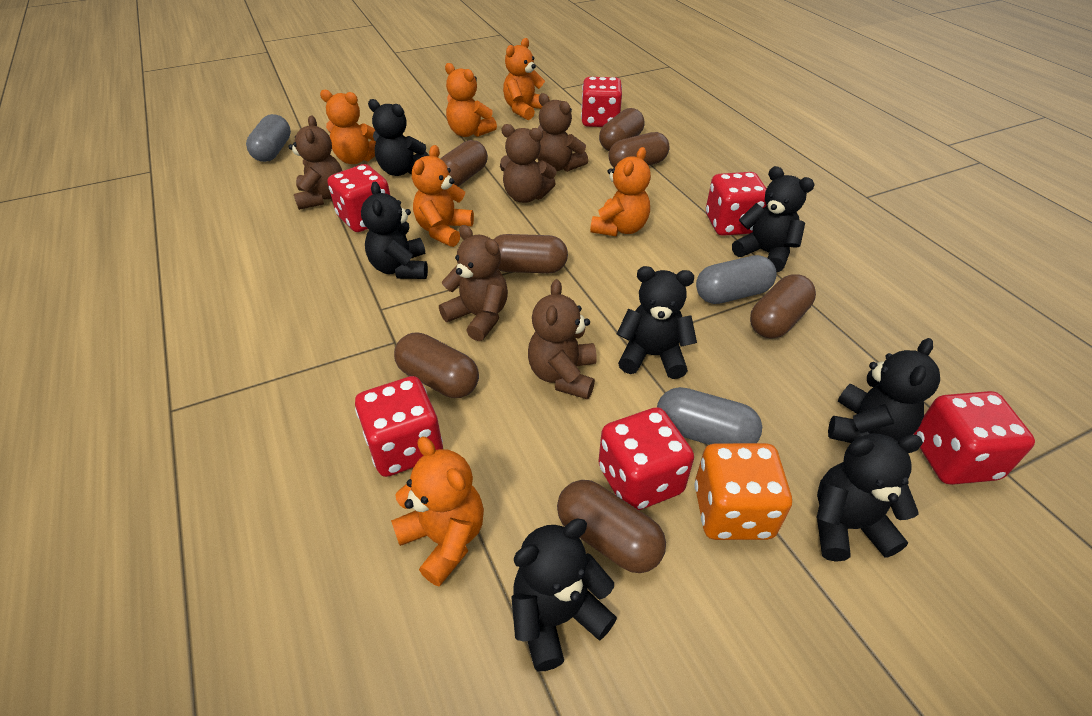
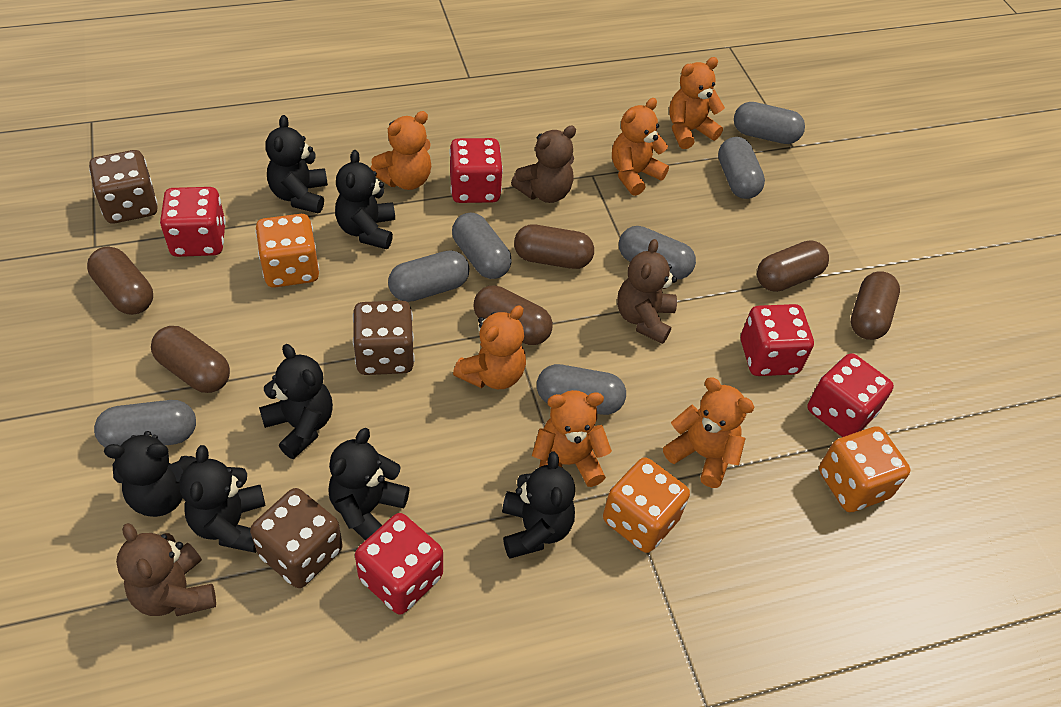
brown capsule: 7 -> 6
brown dice: 0 -> 3
brown teddy bear: 5 -> 3
grey capsule: 3 -> 7
orange dice: 1 -> 3
red dice: 6 -> 5

